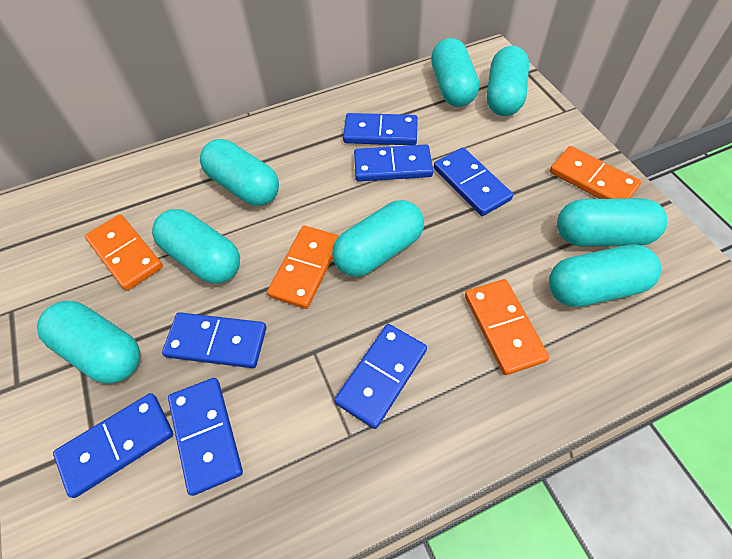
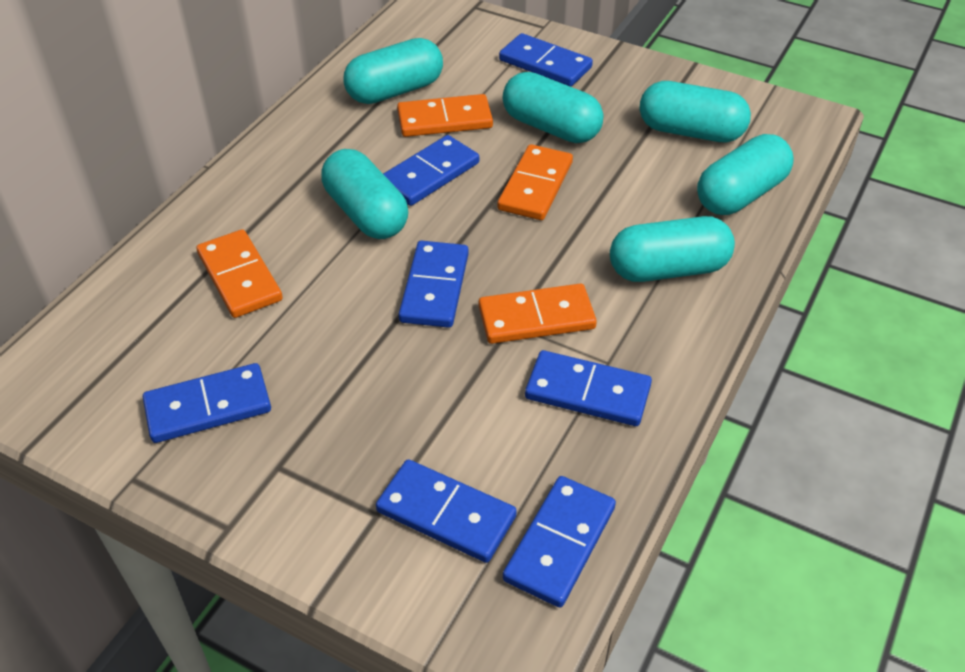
turquoise capsule: 8 -> 6

